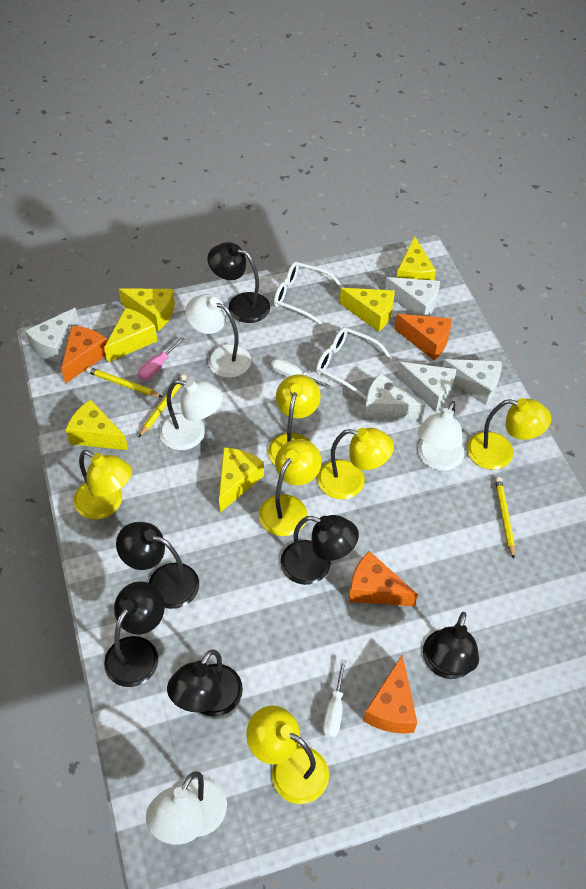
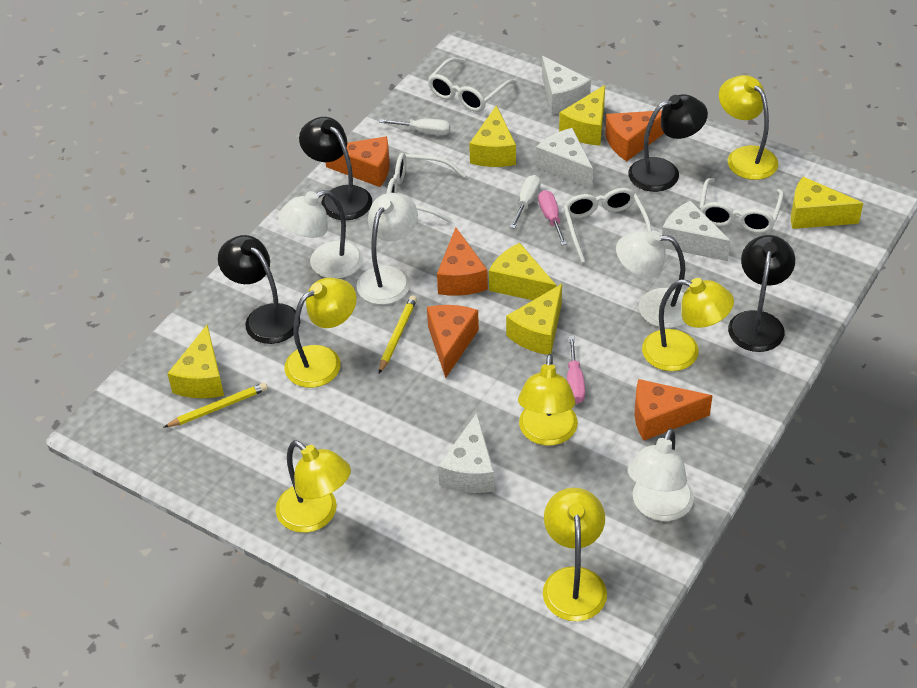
black lamp: 6 -> 4
orange cheese: 4 -> 5
pink screwdriver: 1 -> 2
white cheese: 5 -> 4
white glasses: 2 -> 4
yellow pencil: 3 -> 2

